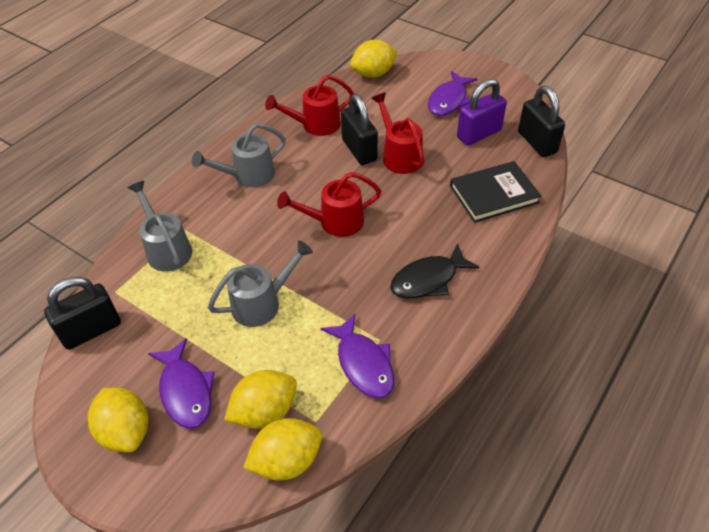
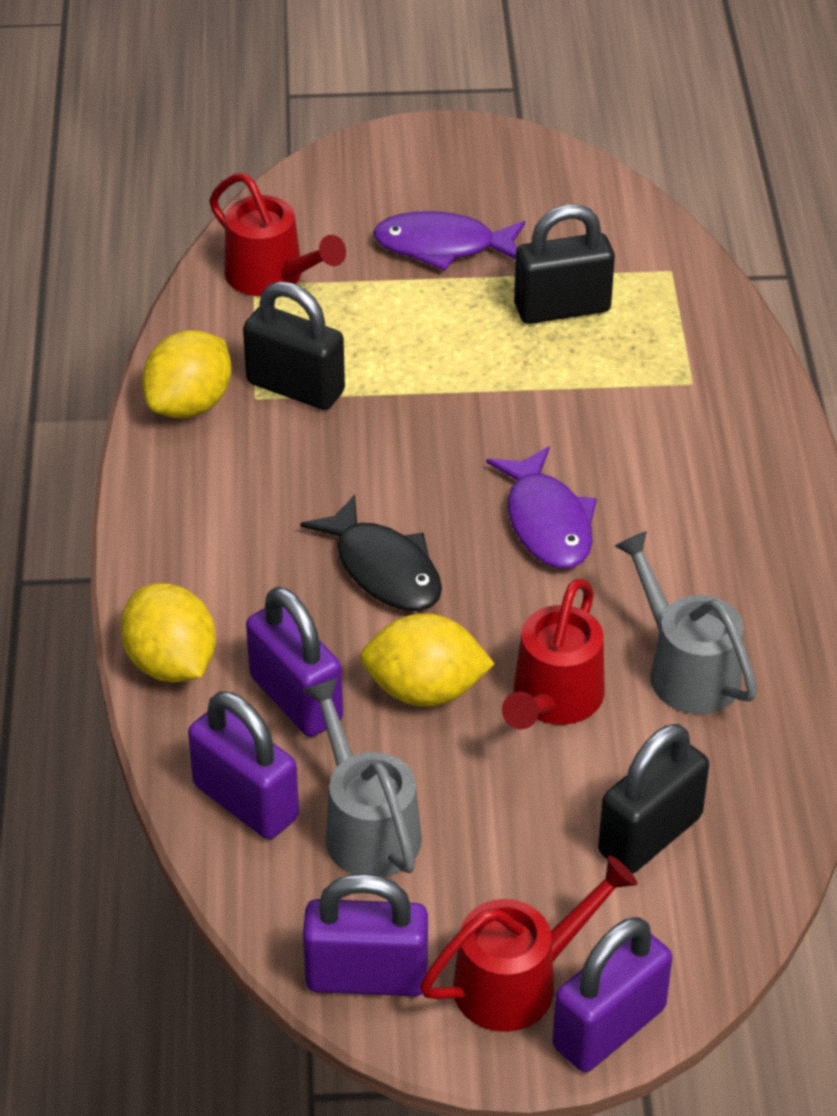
black book: 1 -> 0
grey watering can: 3 -> 2
purple fish: 3 -> 2
purple padlock: 1 -> 4
yellow lemon: 4 -> 3

